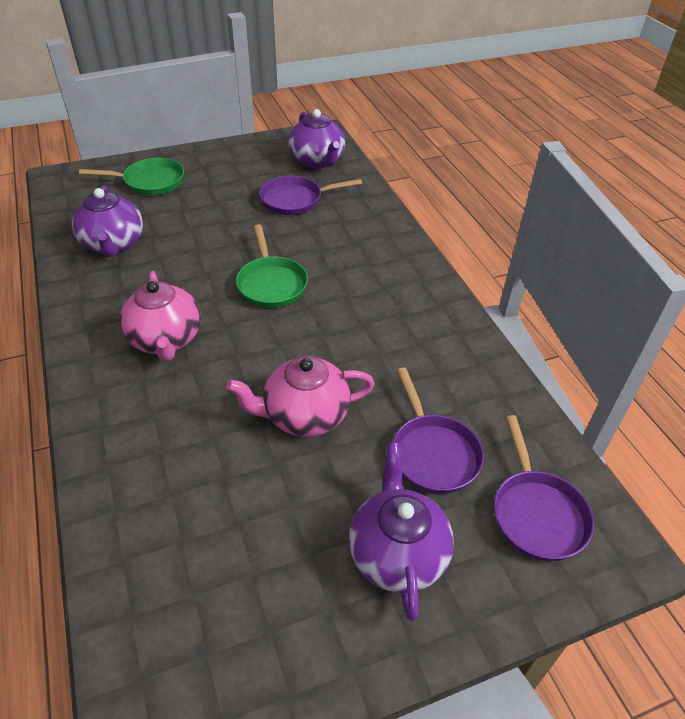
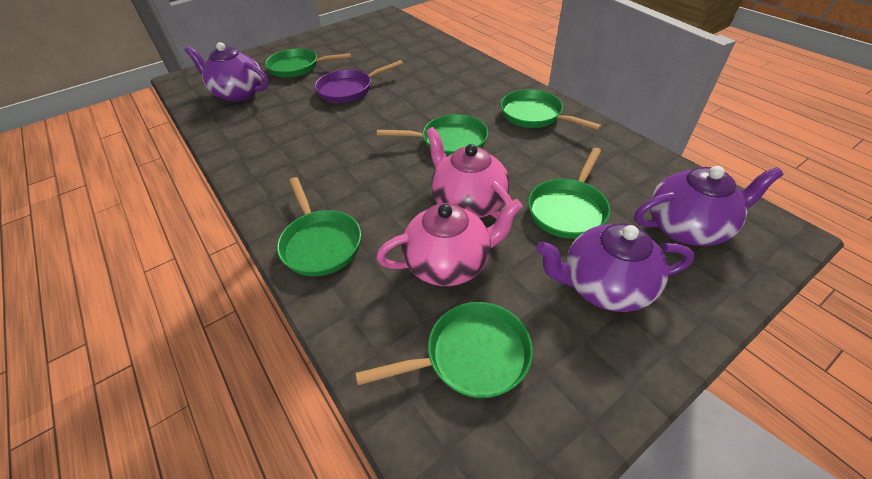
green pan: 2 -> 6
purple pan: 3 -> 1

